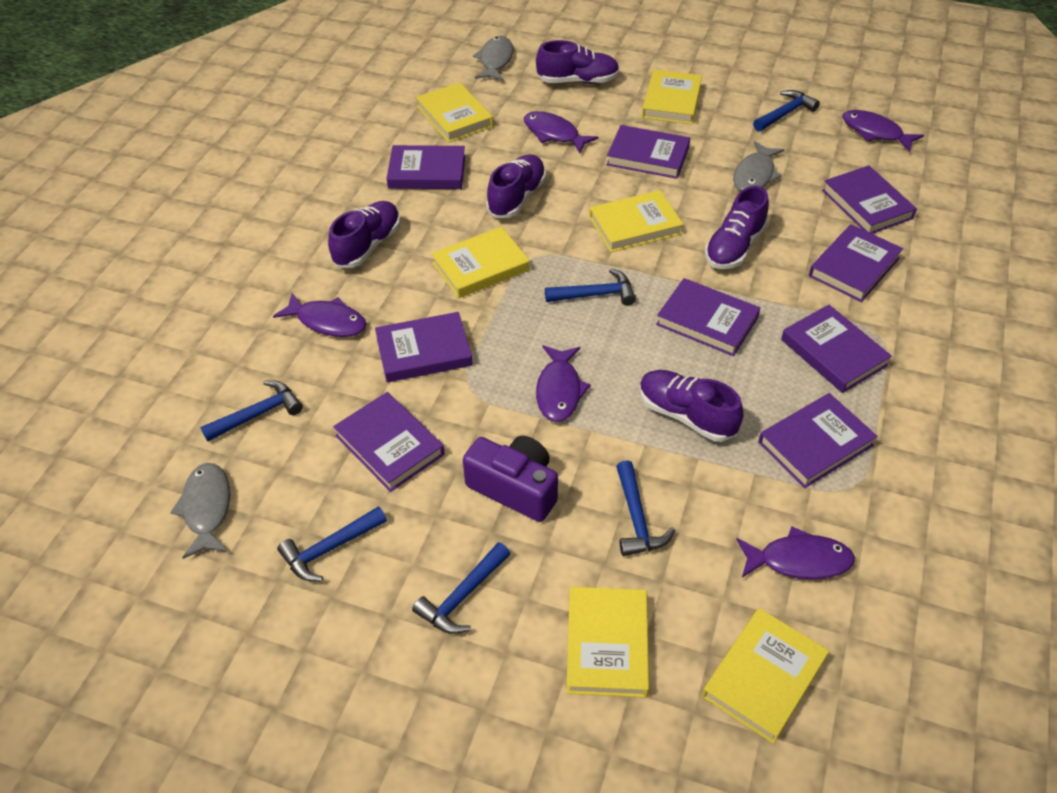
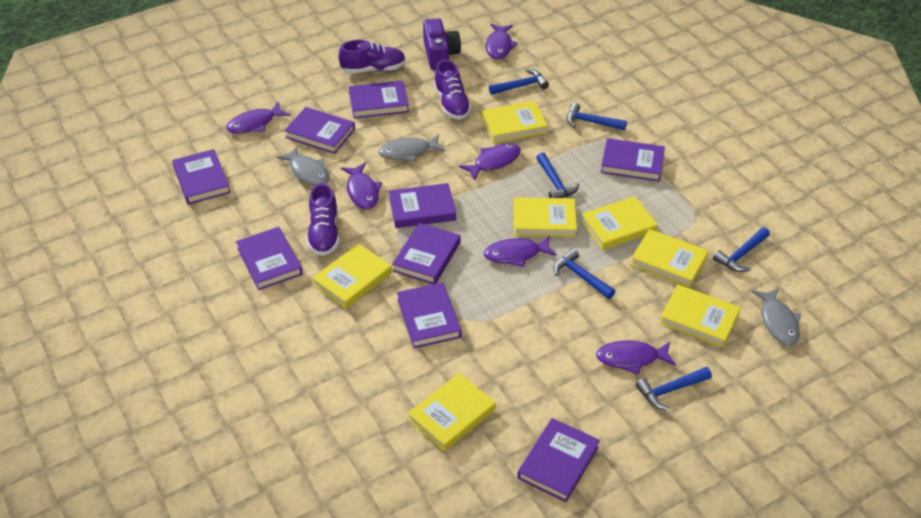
purple fish: 5 -> 6
purple shoe: 5 -> 3
yellow book: 6 -> 7

